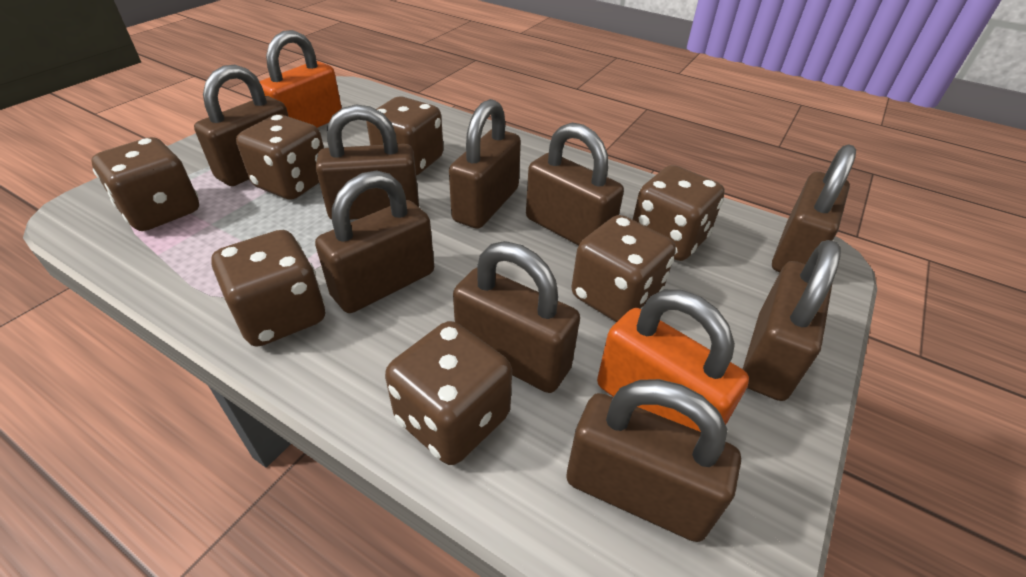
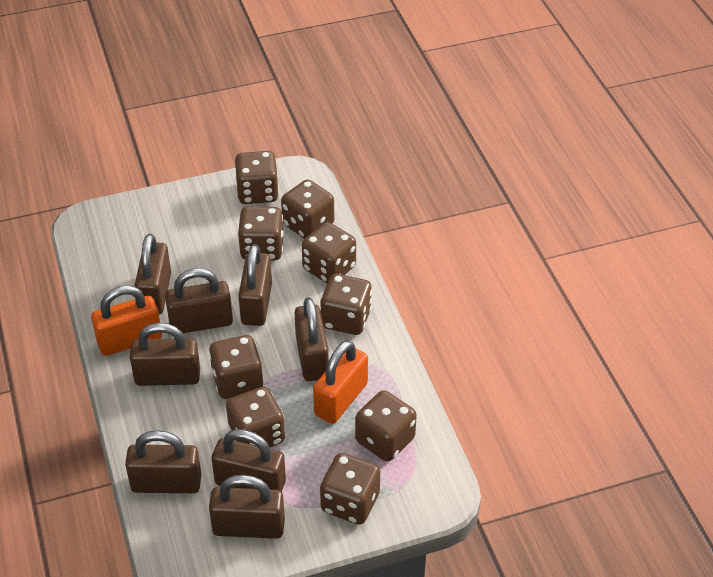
brown dice: 7 -> 9
brown padlock: 9 -> 8

